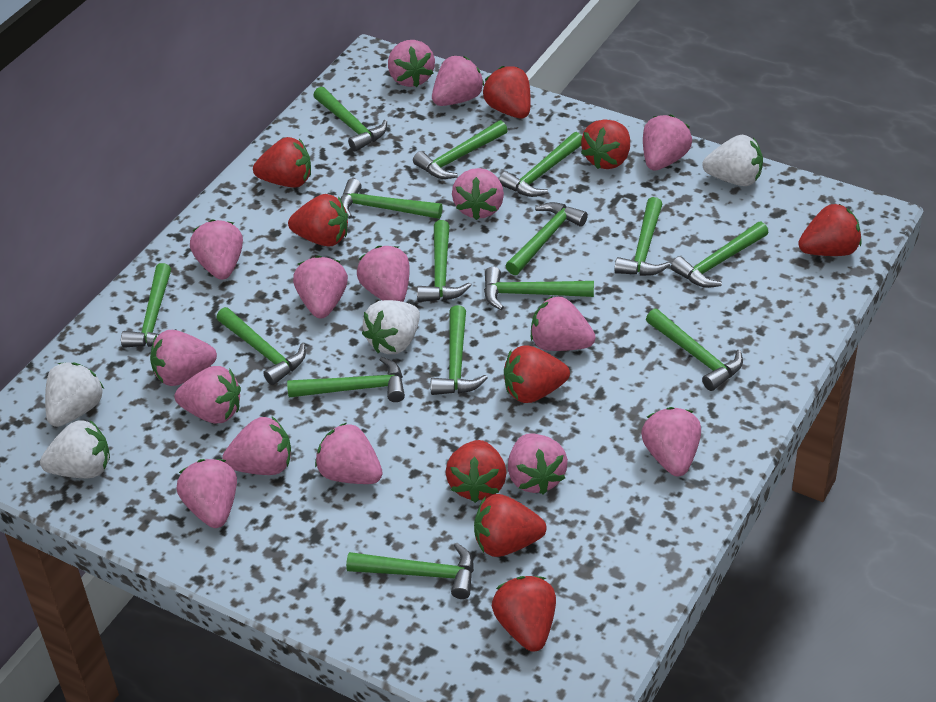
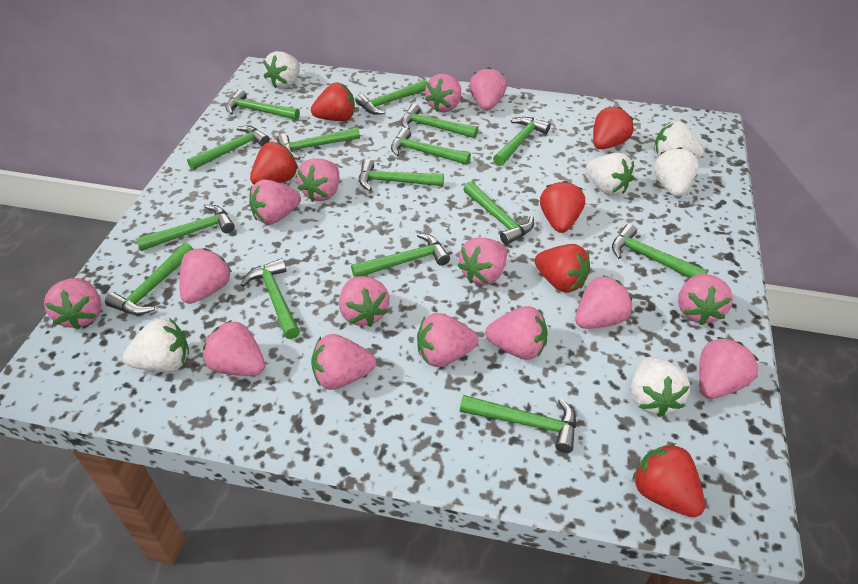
red strawberry: 9 -> 6
white strawberry: 4 -> 6

